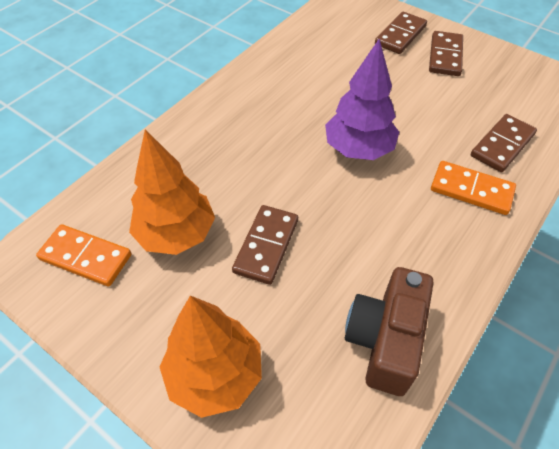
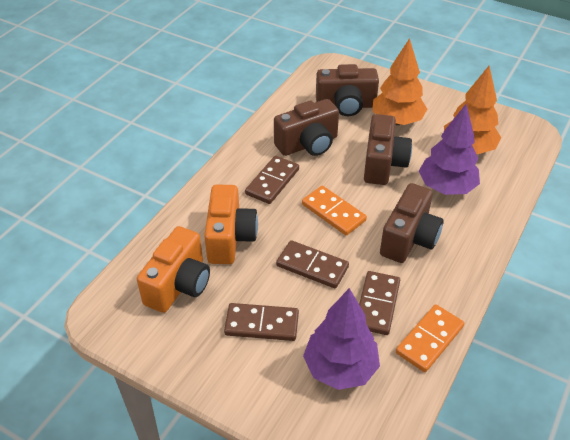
brown camera: 1 -> 4
orange camera: 0 -> 2
purple tree: 1 -> 2

